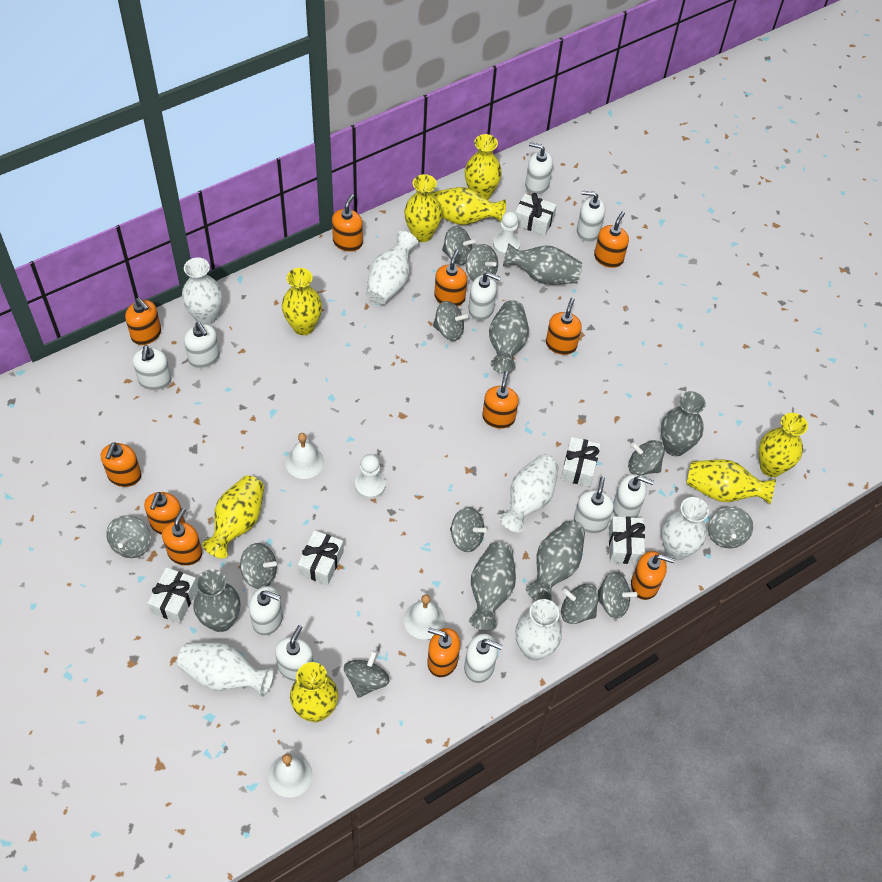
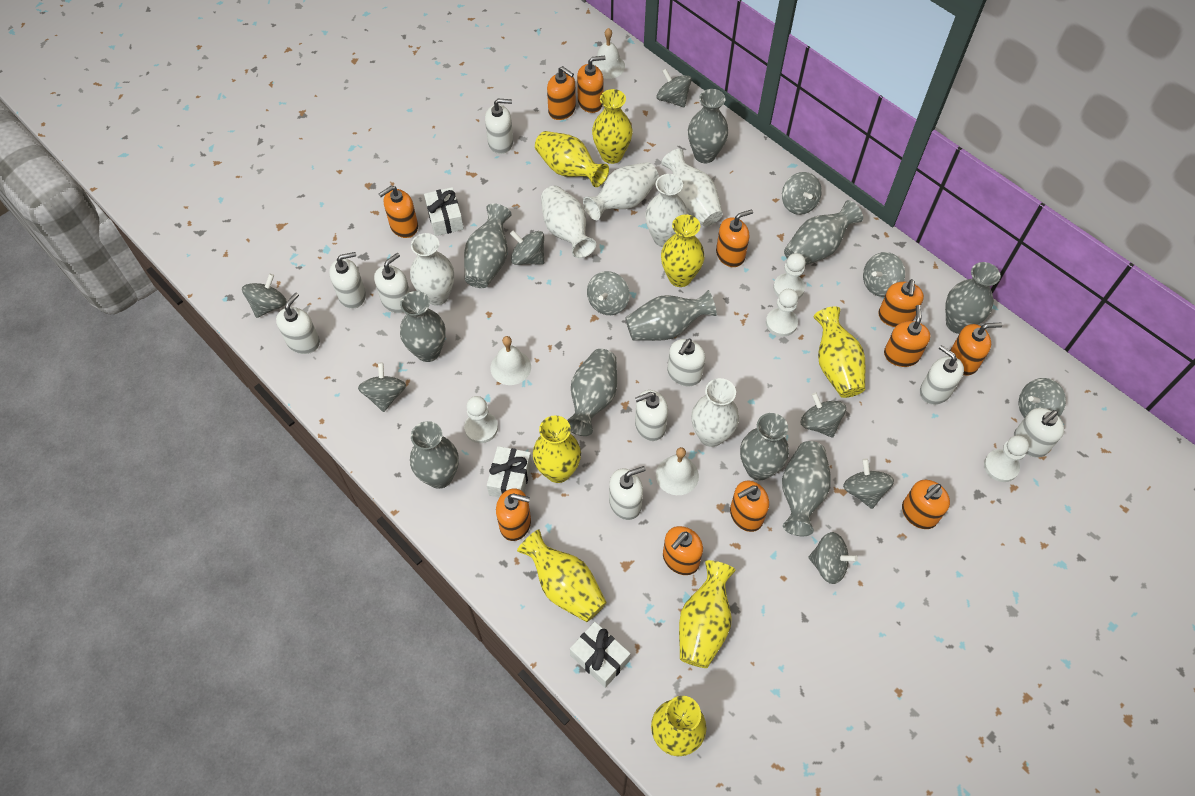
grey vase: 6 -> 10
white gift: 5 -> 3
white pawn: 2 -> 4
white soap dispenser: 10 -> 9

